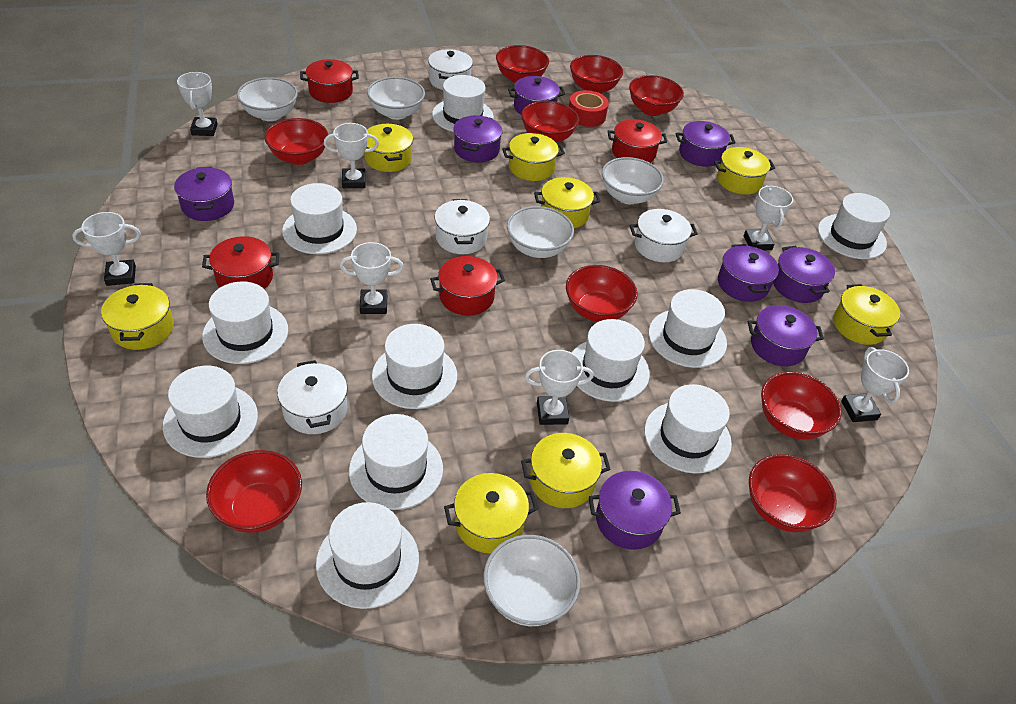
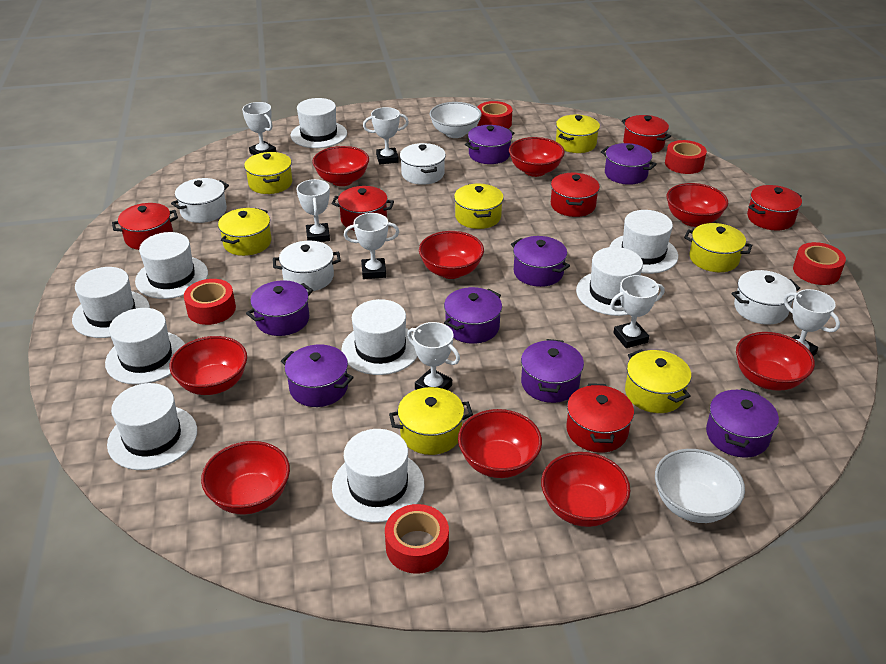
red pot: 4 -> 6
red tape: 1 -> 5
white bowl: 5 -> 2
white hat: 11 -> 9
yellow pot: 8 -> 7

